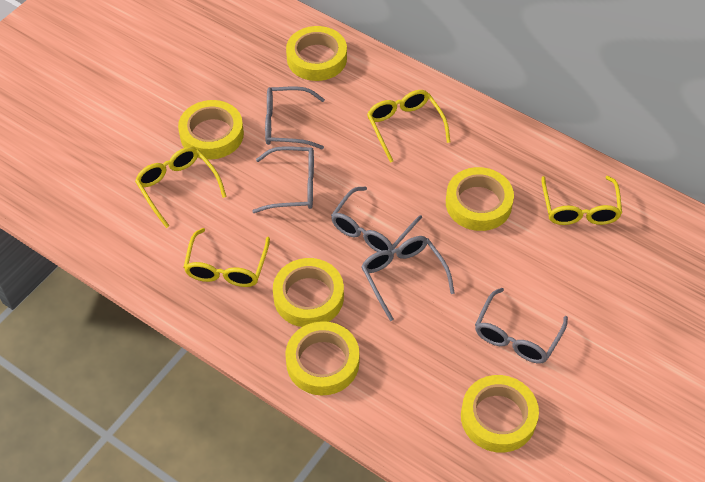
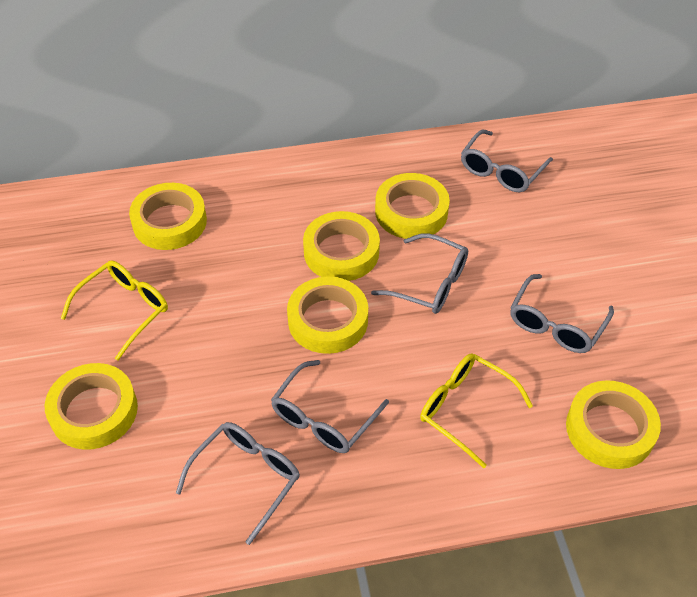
yellow glasses: 4 -> 2

